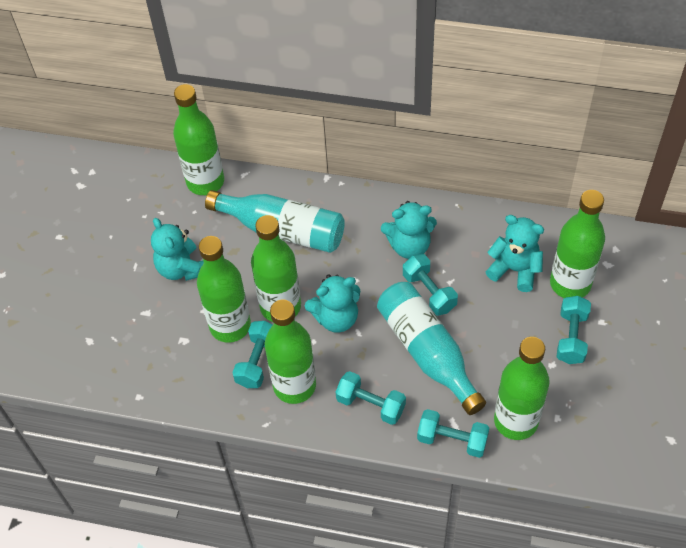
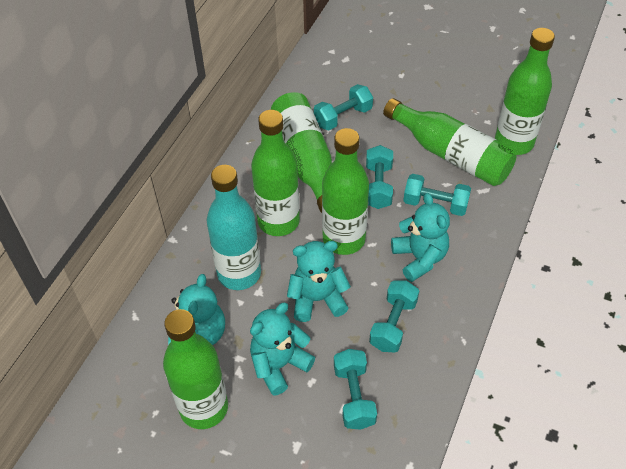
turquoise bottle: 2 -> 1

